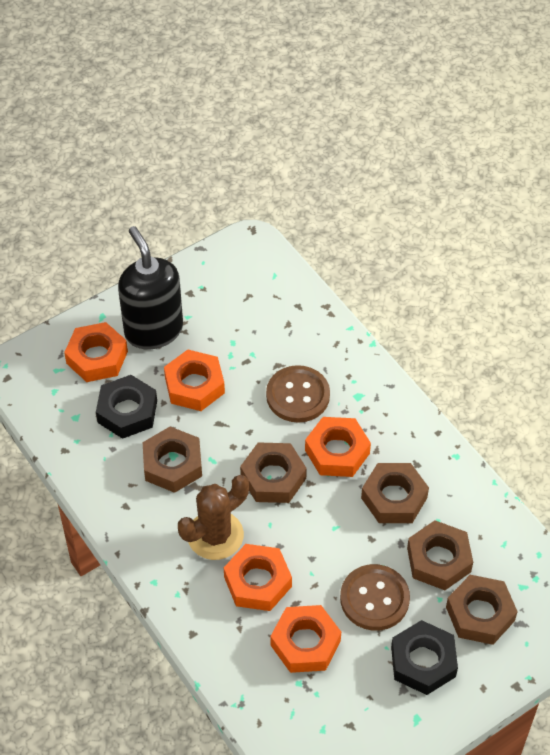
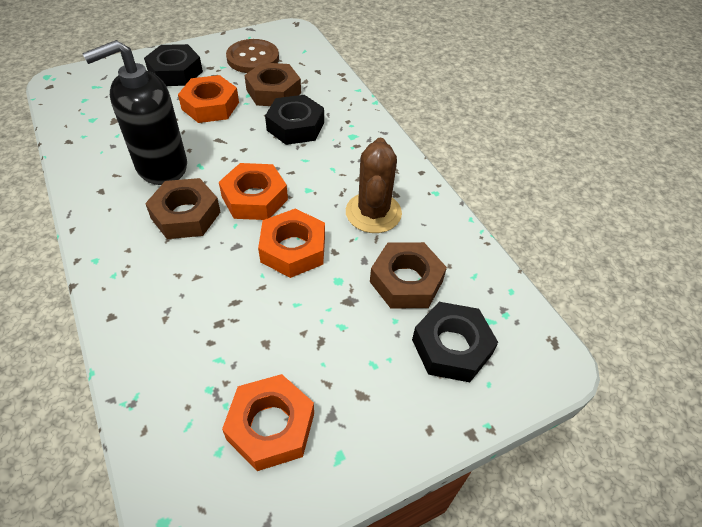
black nut: 2 -> 3
brown button: 2 -> 1
brown nut: 5 -> 3
orange nut: 5 -> 4

